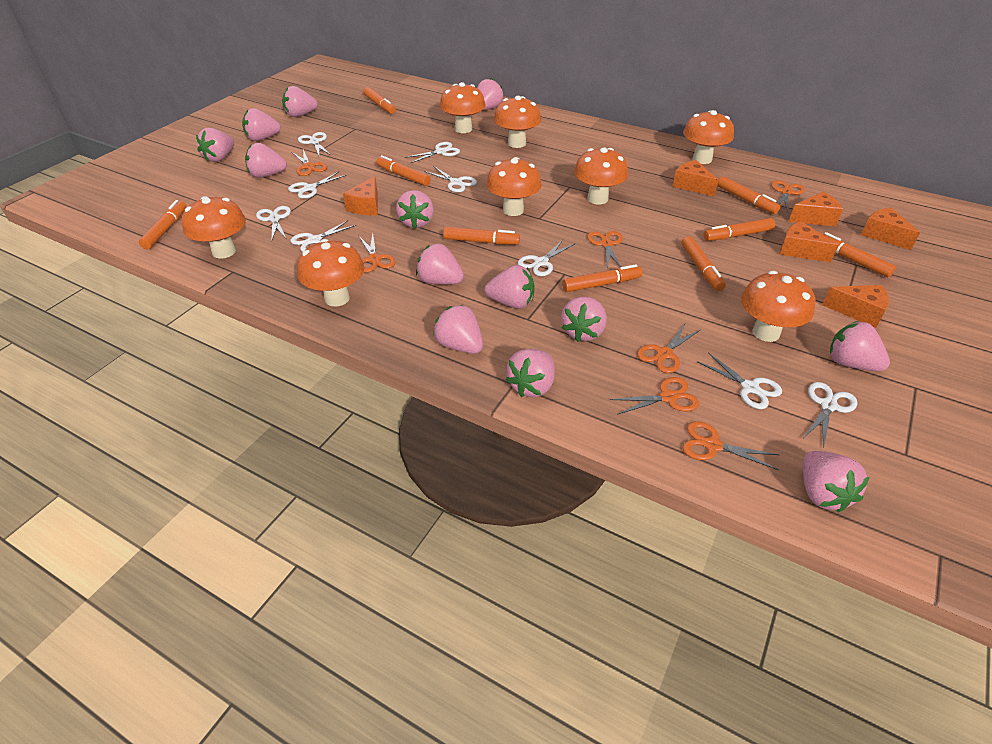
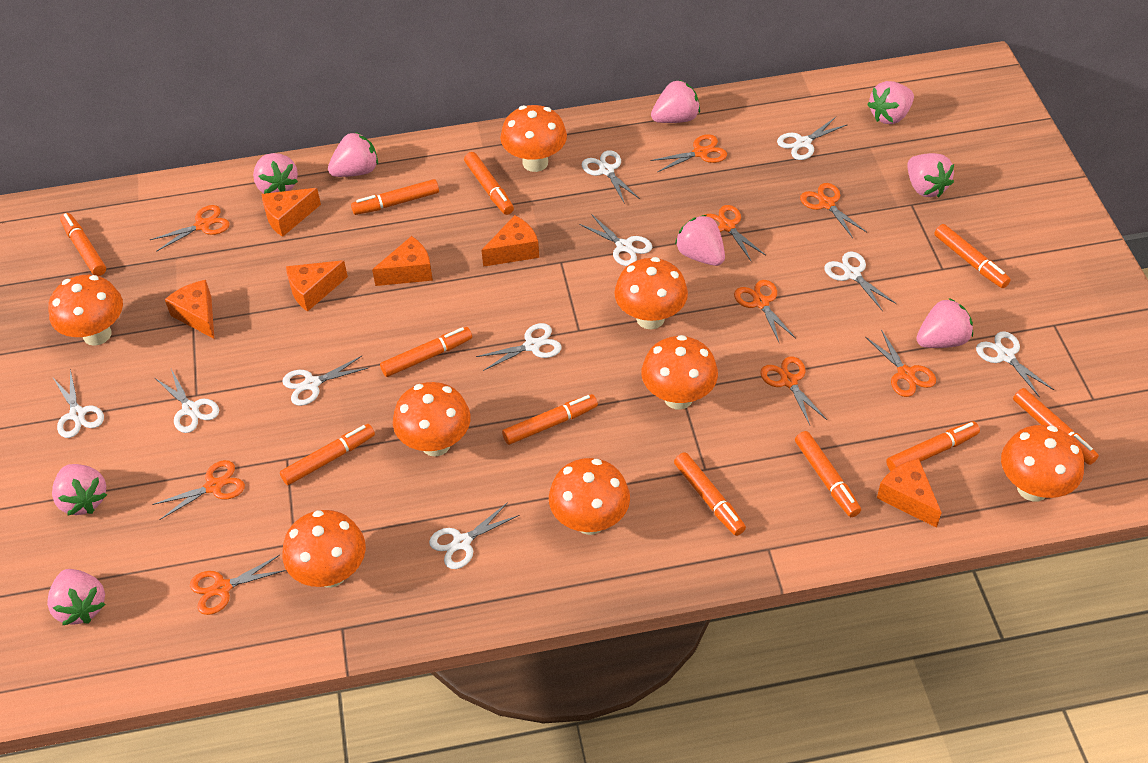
orange marker: 9 -> 11
orange scissors: 7 -> 9
pink strawberry: 13 -> 9
white scissors: 9 -> 10

